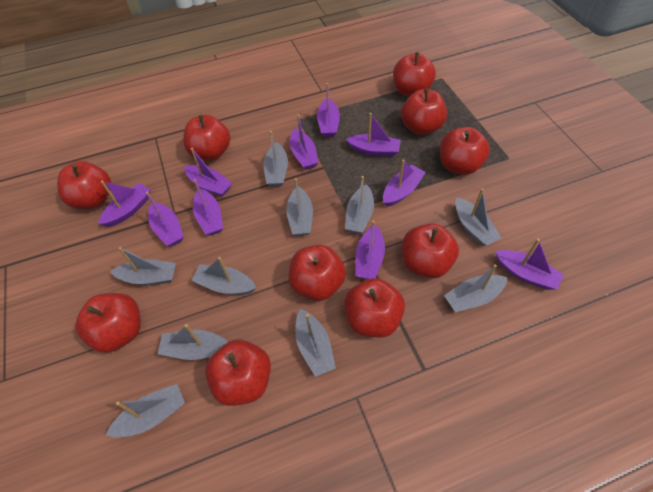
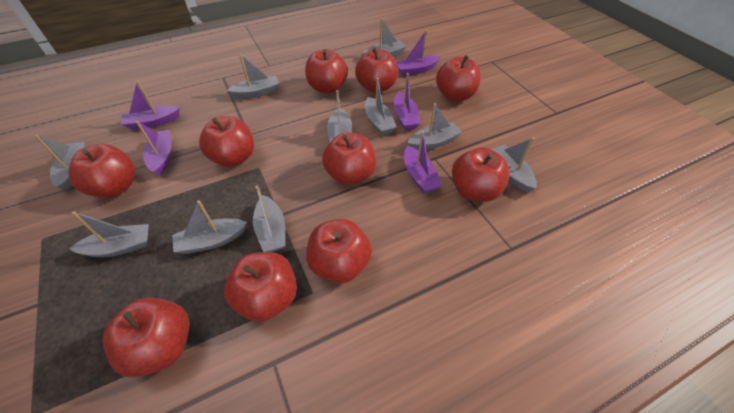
purple boat: 10 -> 5

